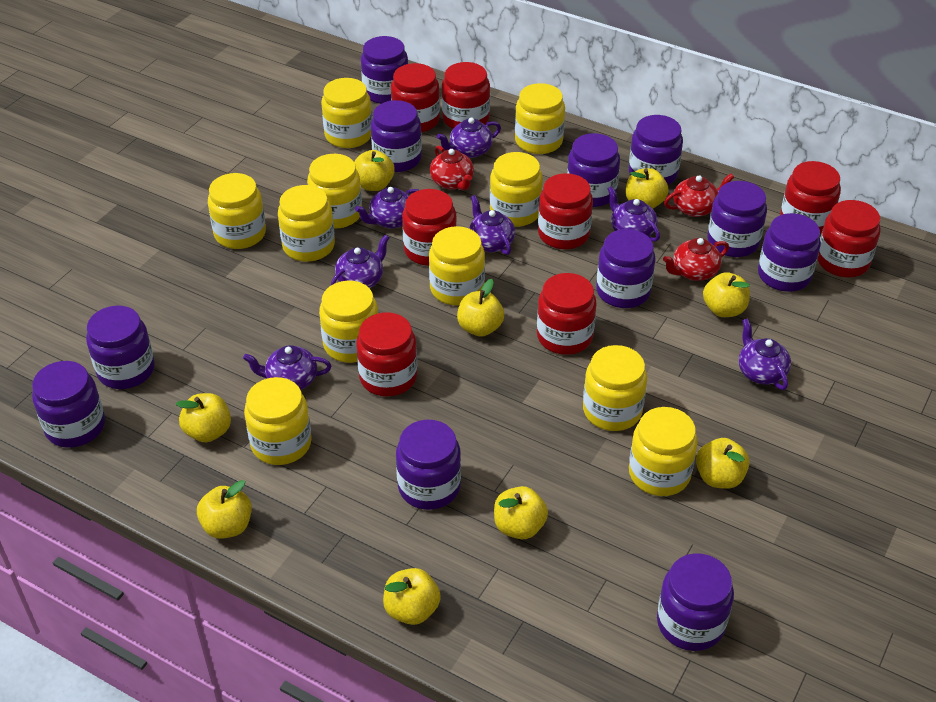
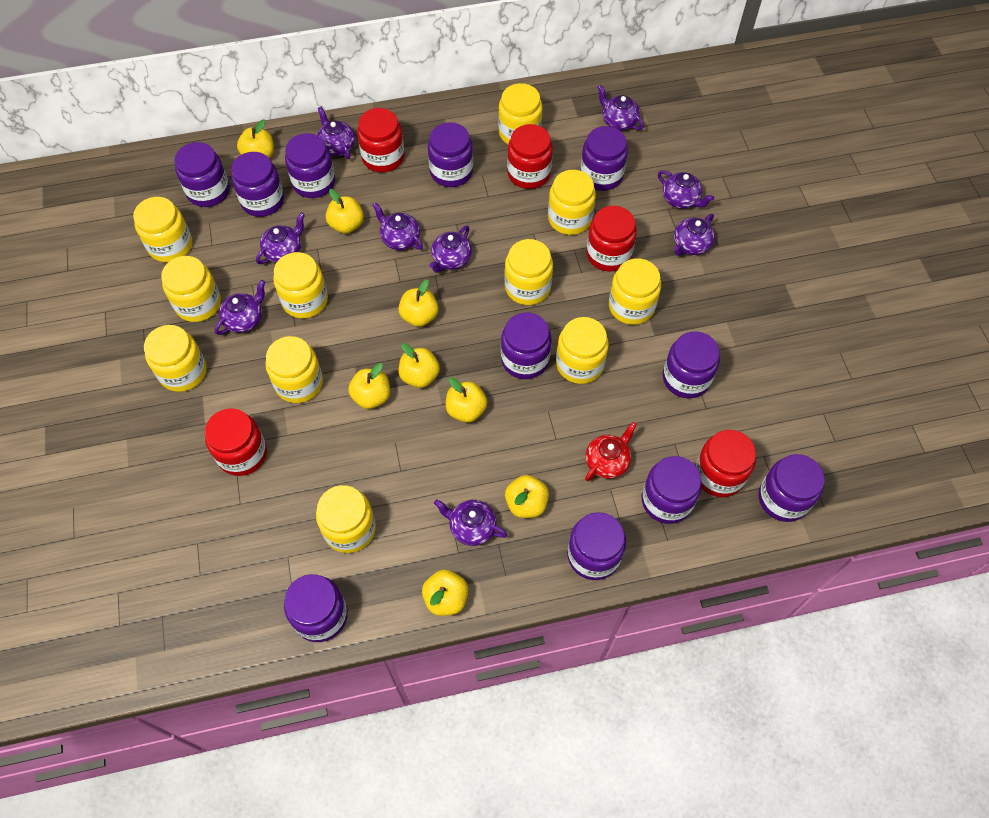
purple teapot: 7 -> 9
red jar: 8 -> 5
red teapot: 3 -> 1
yellow apple: 9 -> 8

